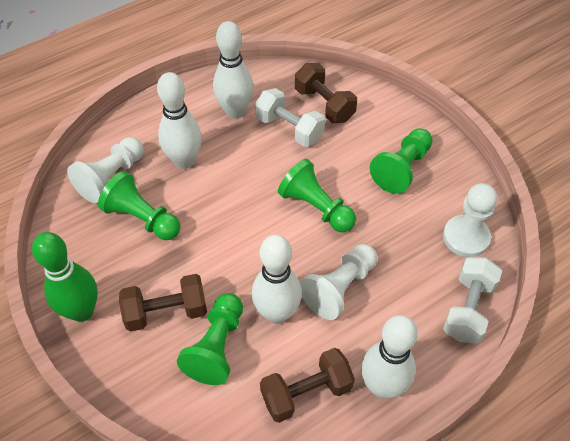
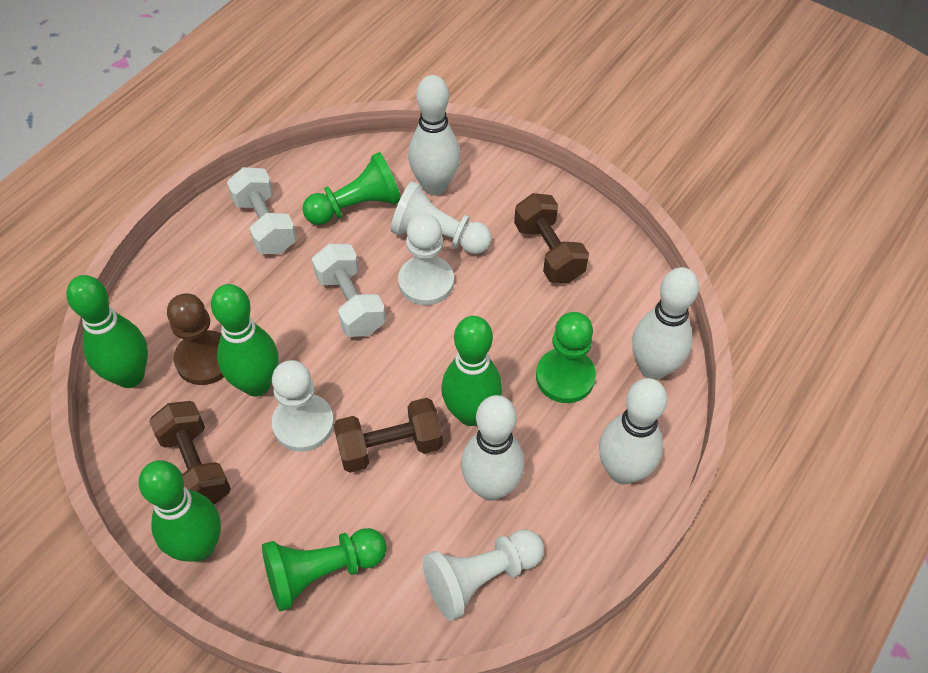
brown pawn: 0 -> 1
green bowling pin: 1 -> 4
green pawn: 4 -> 3
white pawn: 3 -> 4

